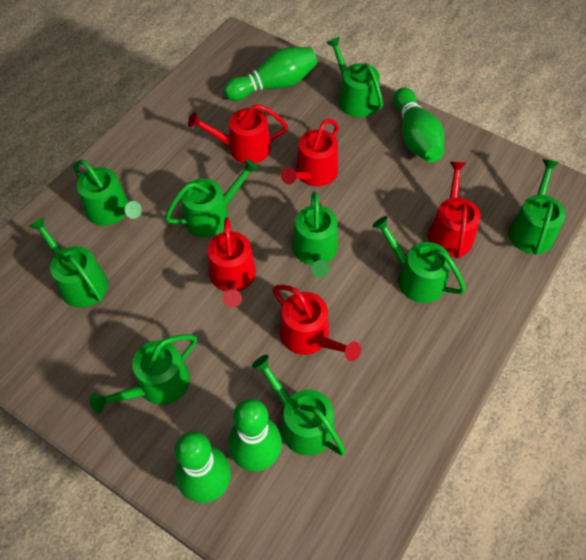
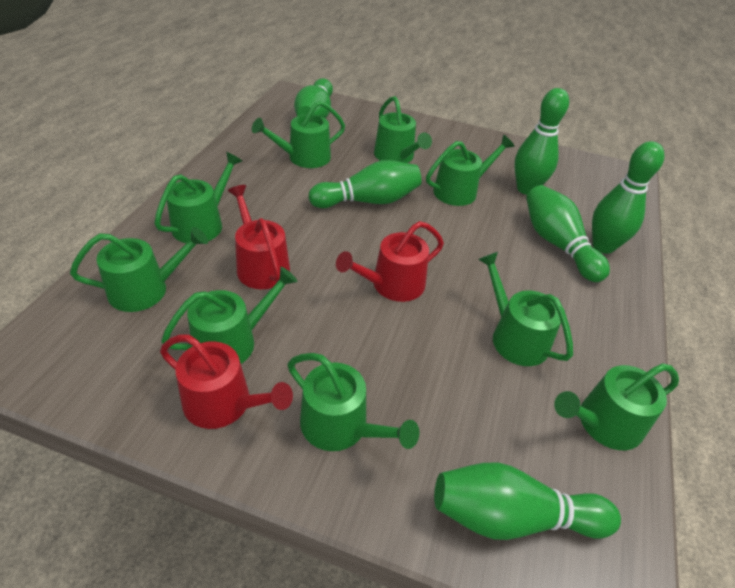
green bowling pin: 4 -> 6
red watering can: 5 -> 3

